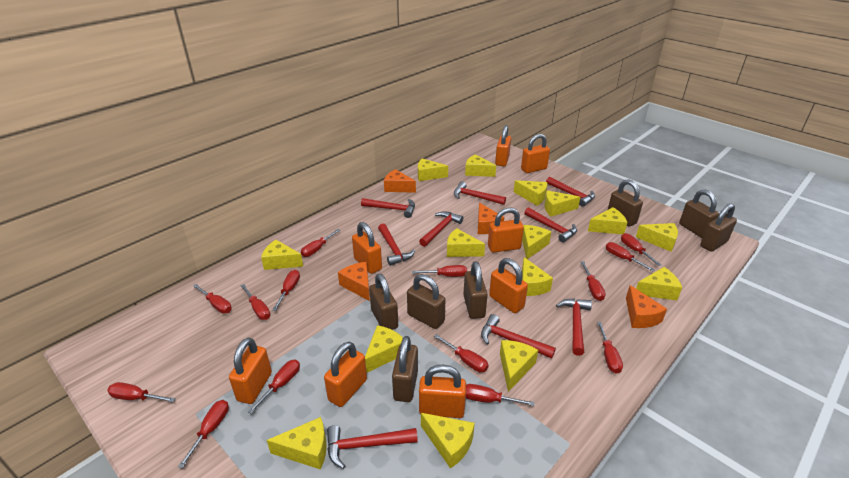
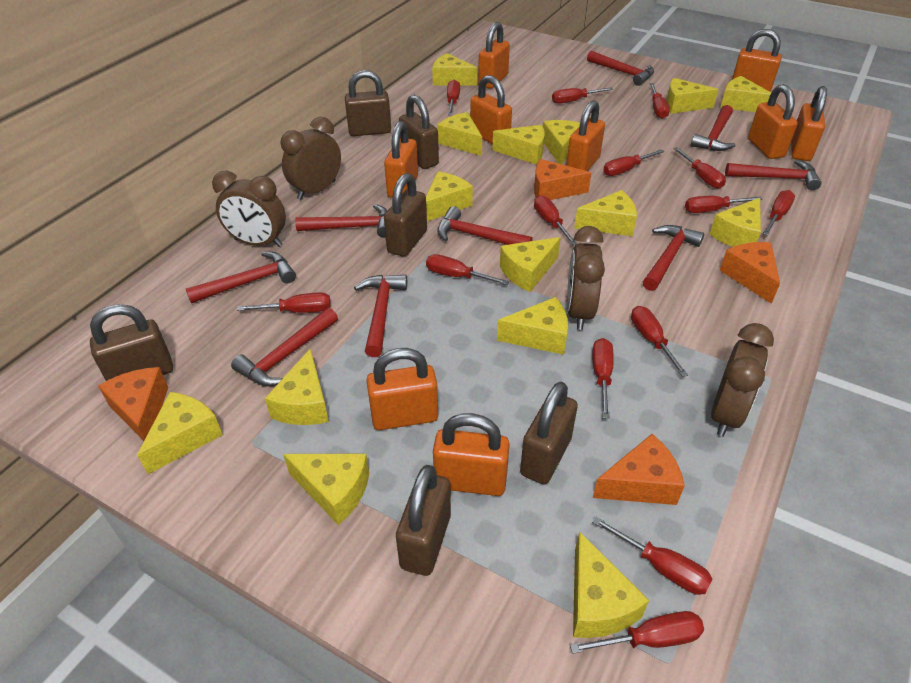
brown clock: 0 -> 4
brown padlock: 7 -> 6
orange padlock: 8 -> 9

